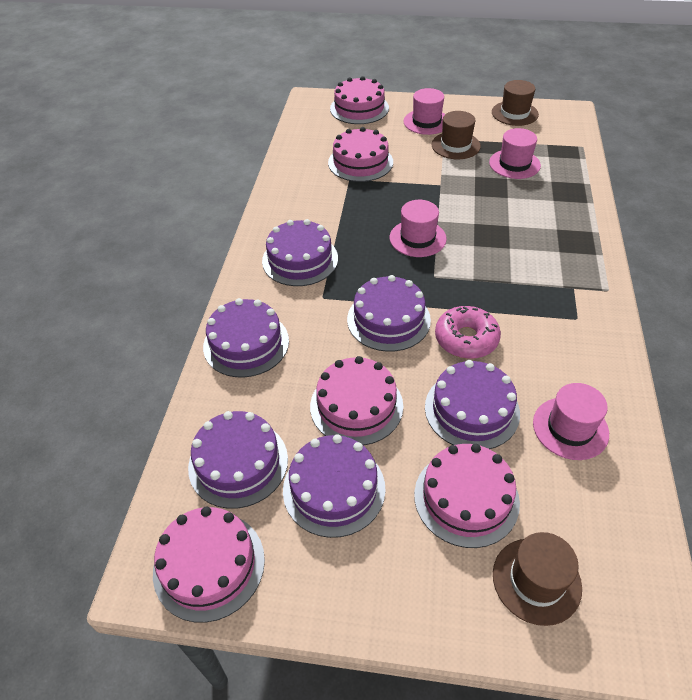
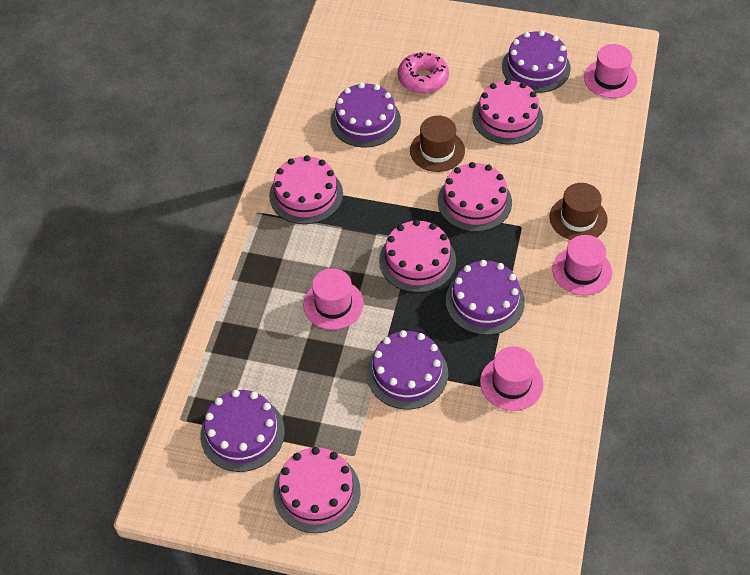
brown hat: 3 -> 2
purple cake: 6 -> 5

